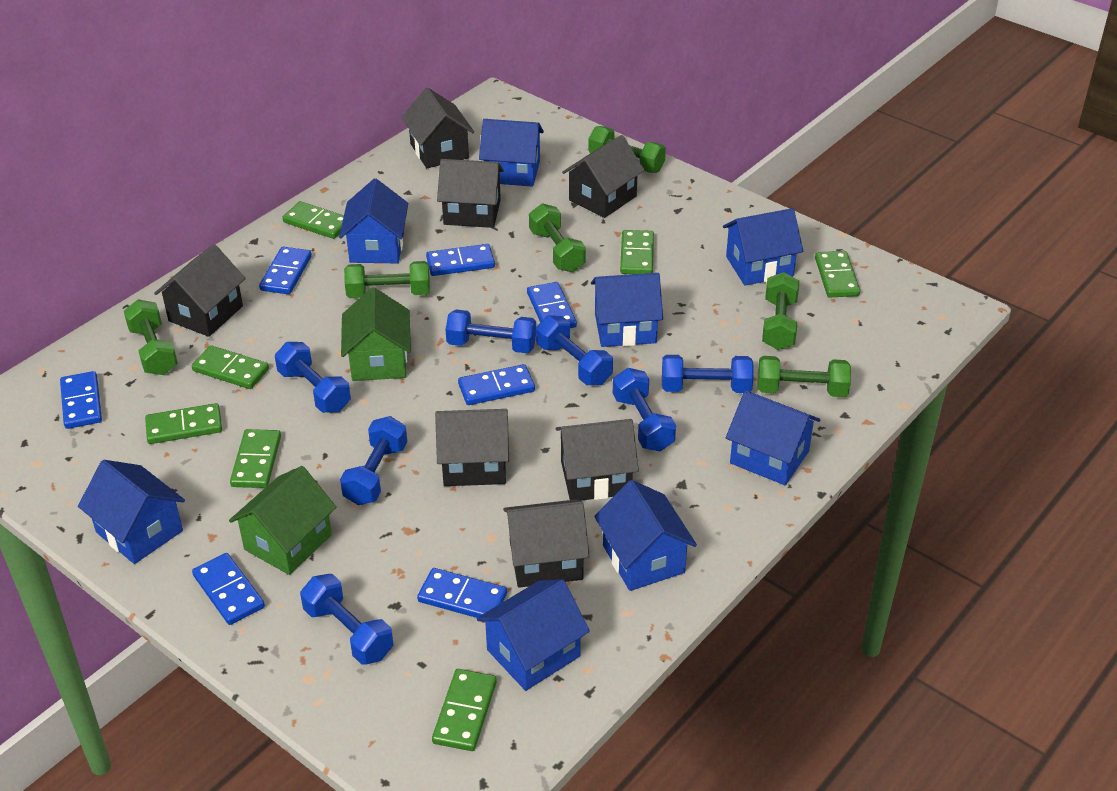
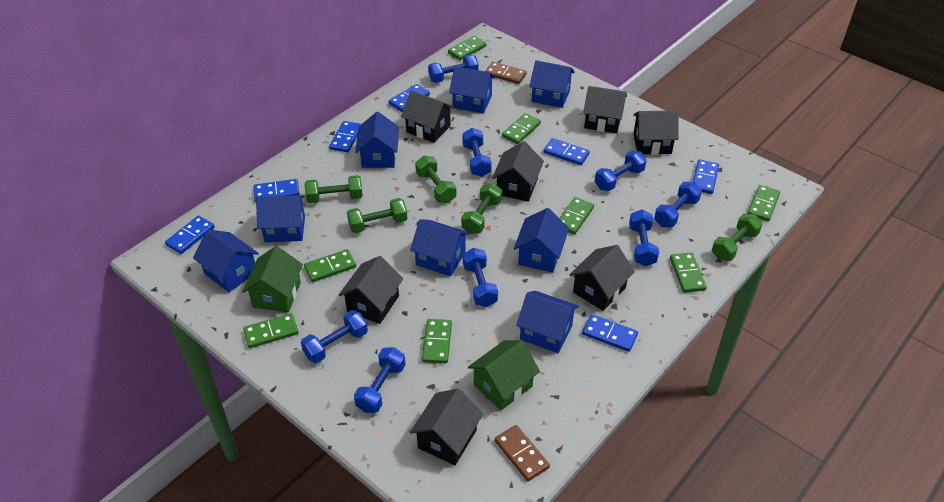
blue dumbbell: 7 -> 8
brown domino: 0 -> 2
green domino: 7 -> 8
green dumbbell: 6 -> 5

